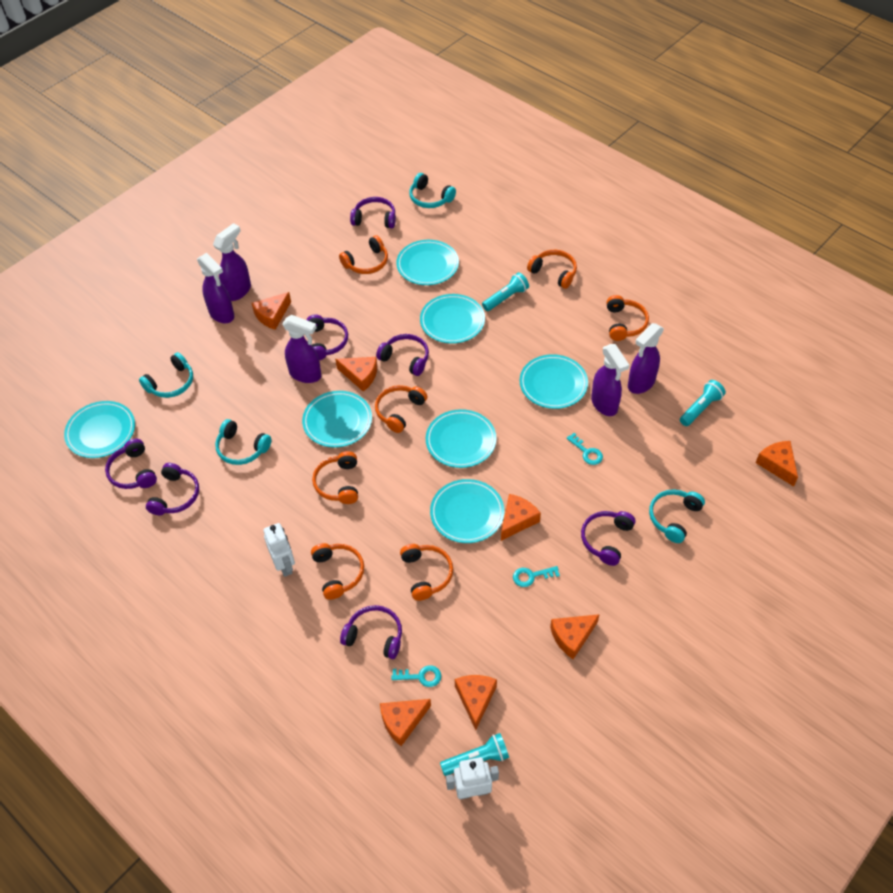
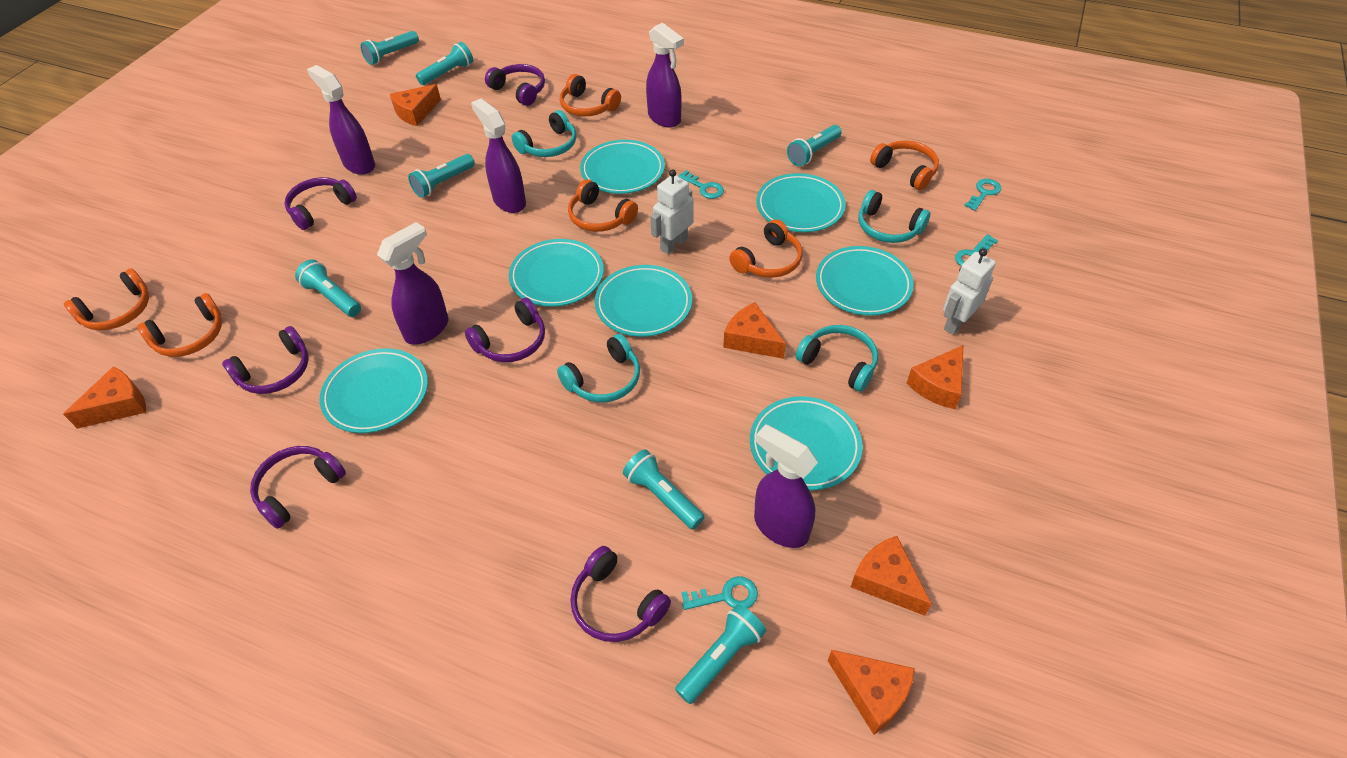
orange cheese: 7 -> 6
orange headphones: 7 -> 6
purple headphones: 7 -> 6
turquoise flashlight: 3 -> 7
turquoise key: 3 -> 4

